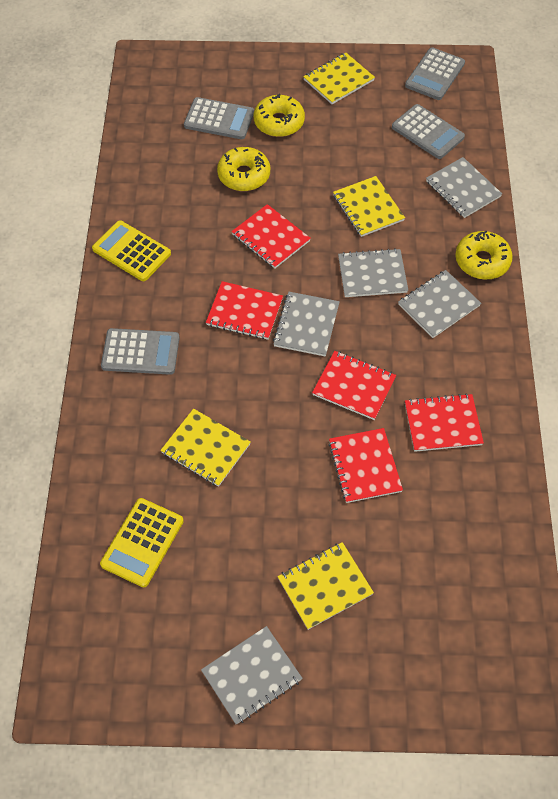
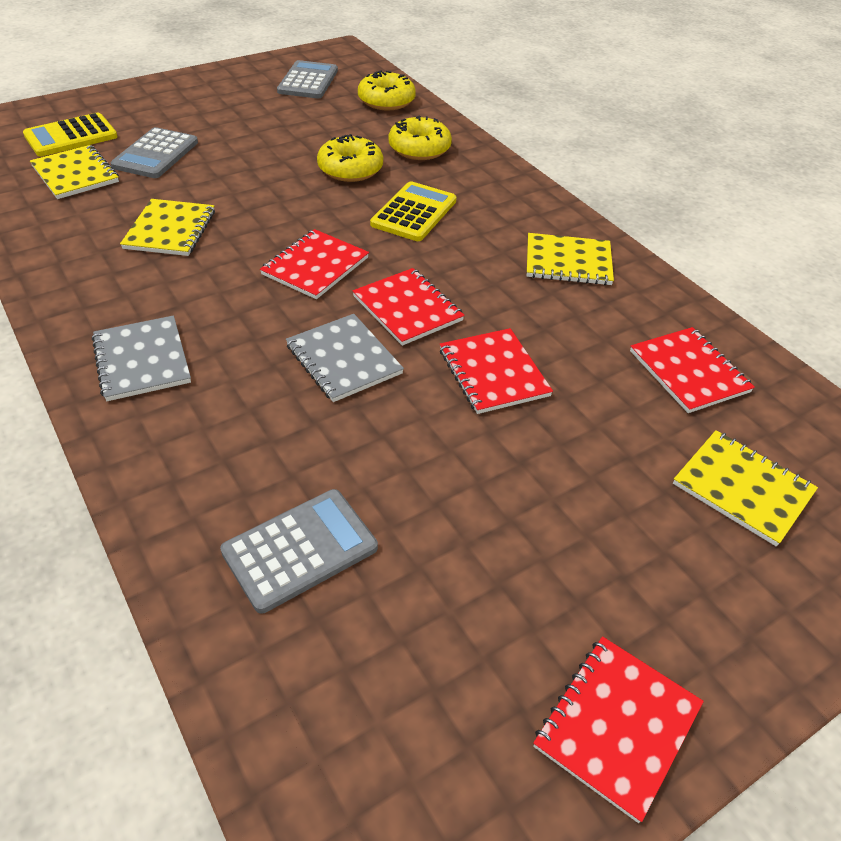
grey calculator: 4 -> 3
grey notebook: 5 -> 2

